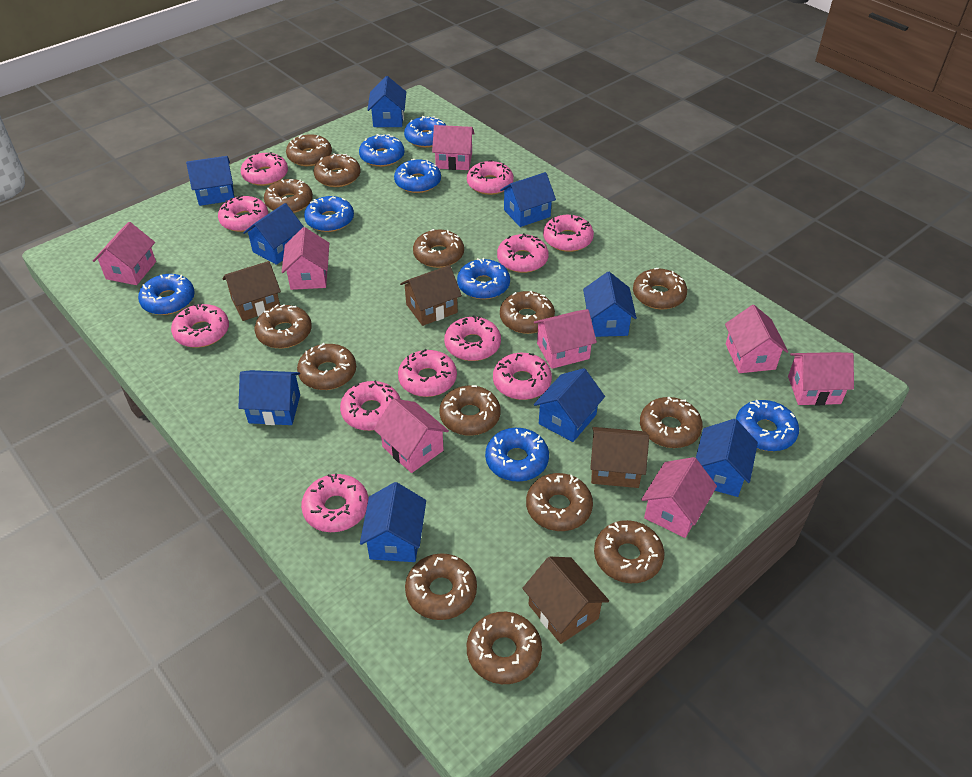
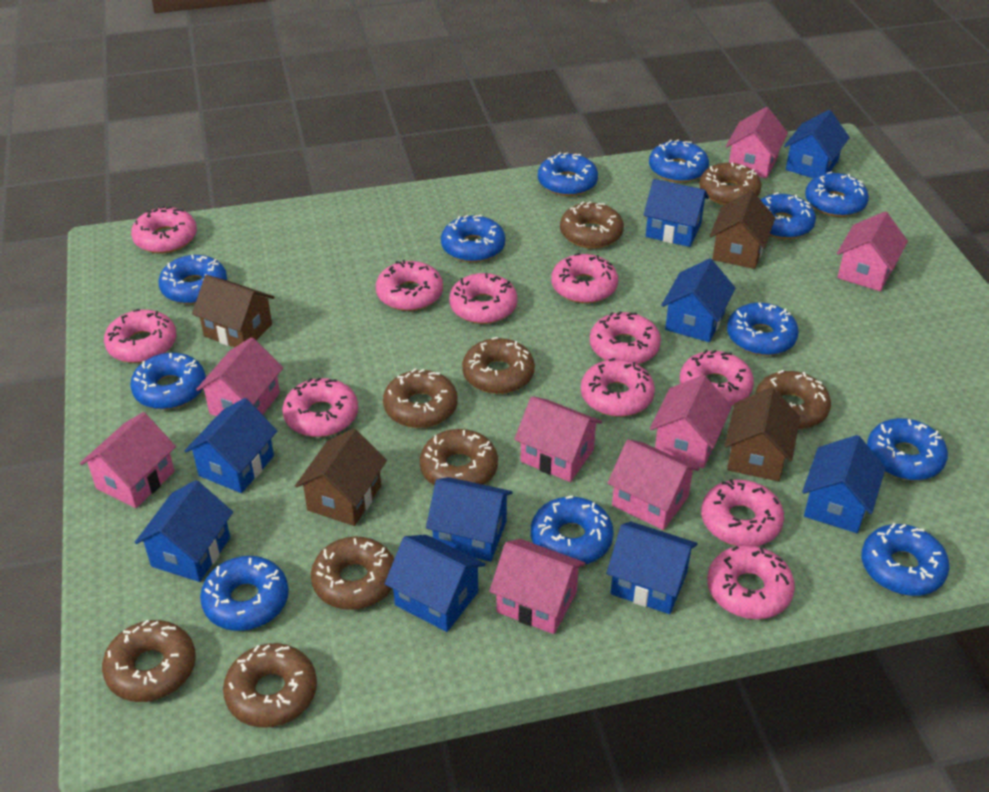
blue donut: 8 -> 12
brown donut: 14 -> 9

